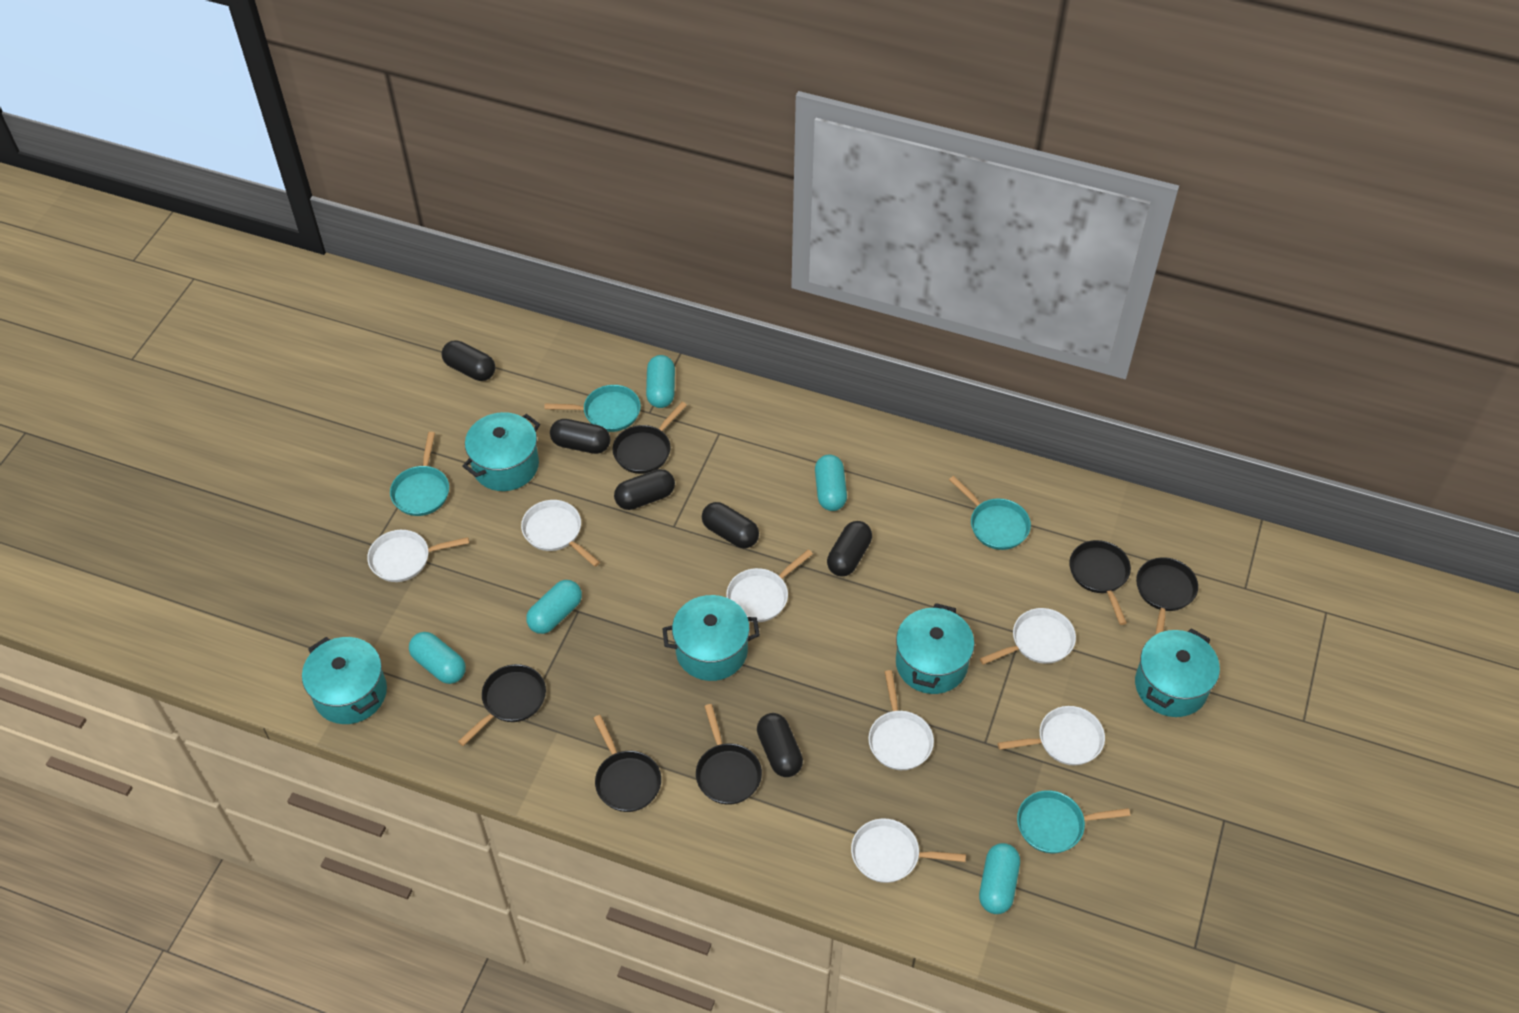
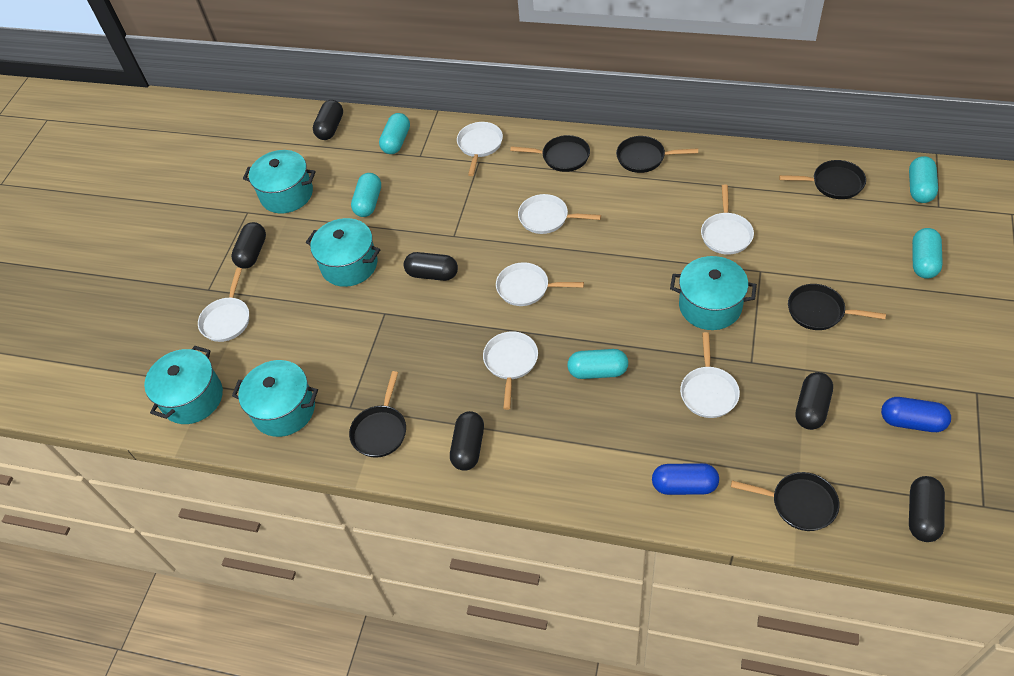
blue capsule: 0 -> 2
turquoise pan: 4 -> 0

